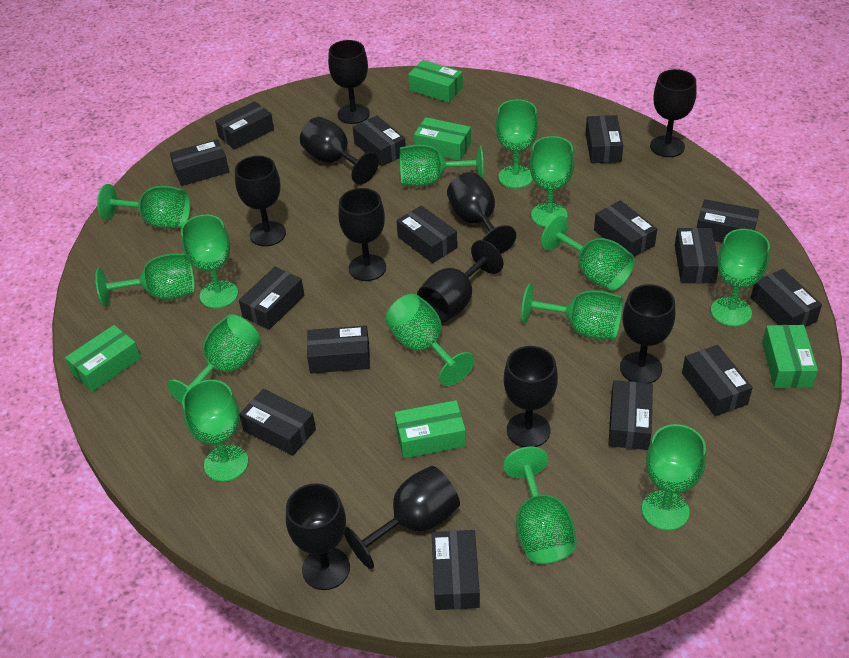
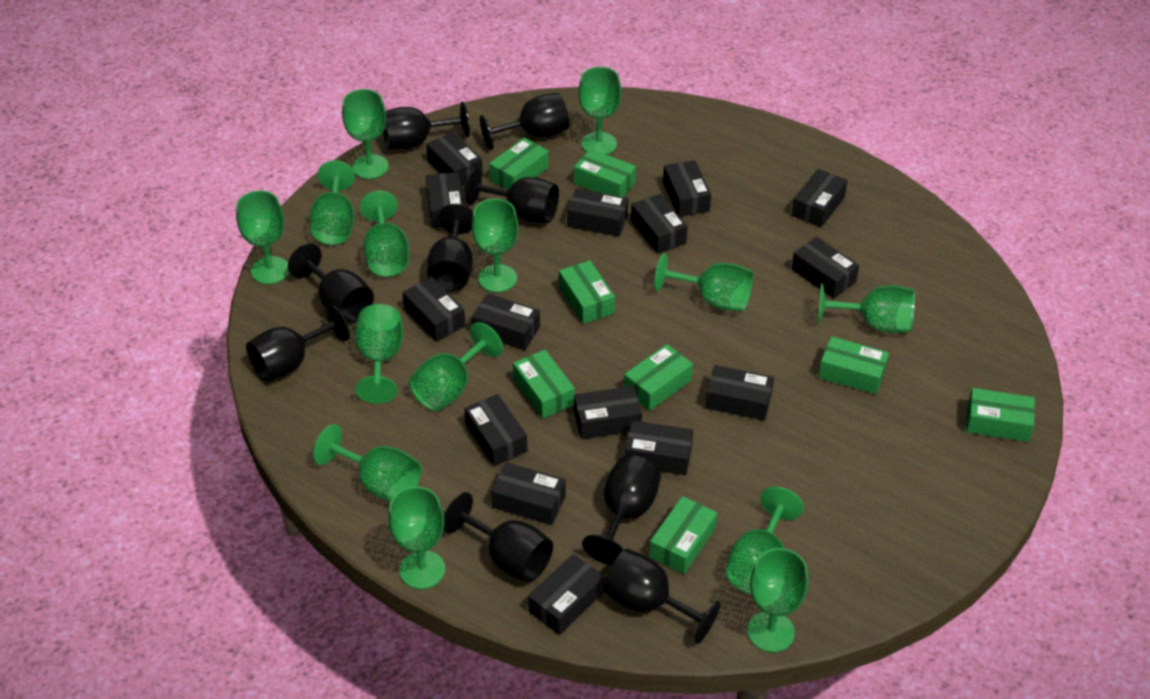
black goblet: 11 -> 9
green box: 5 -> 8

